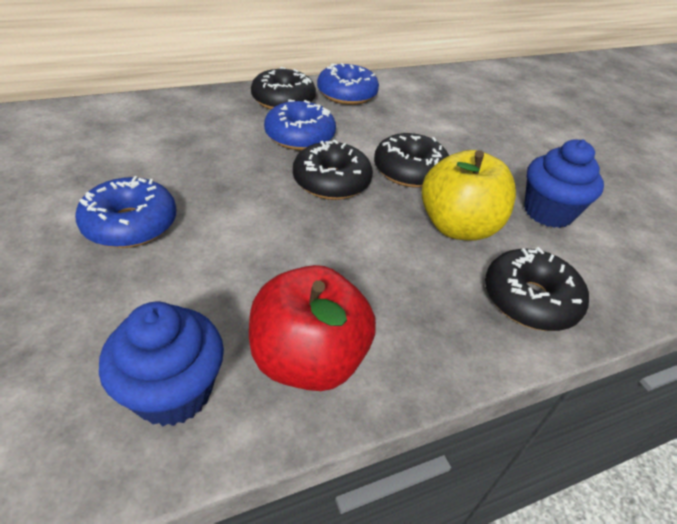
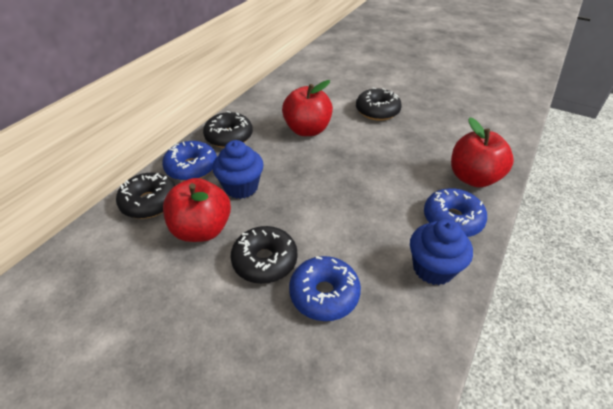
red apple: 1 -> 3
yellow apple: 1 -> 0

